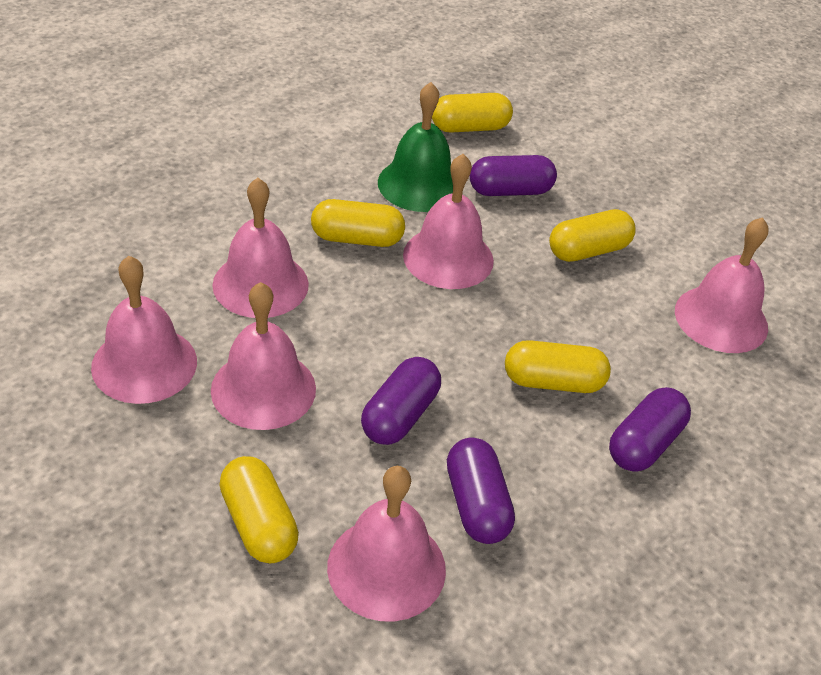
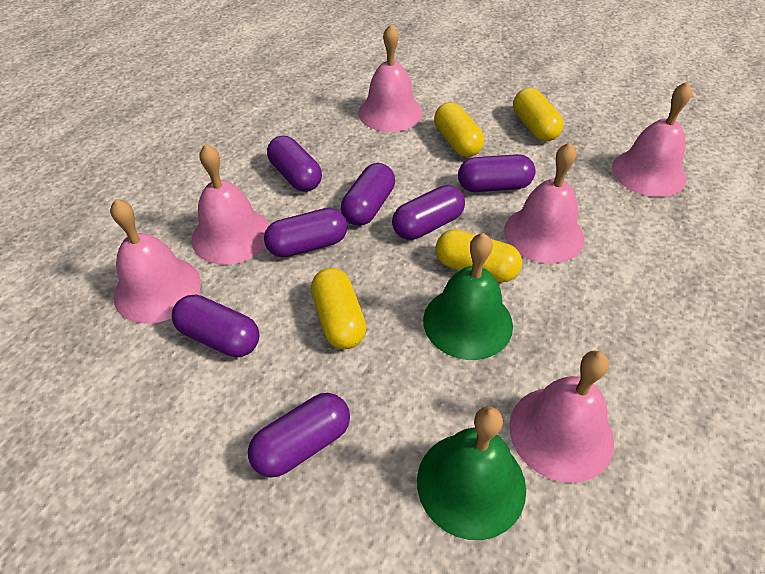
green bell: 1 -> 2
purple capsule: 4 -> 7
yellow capsule: 5 -> 4

